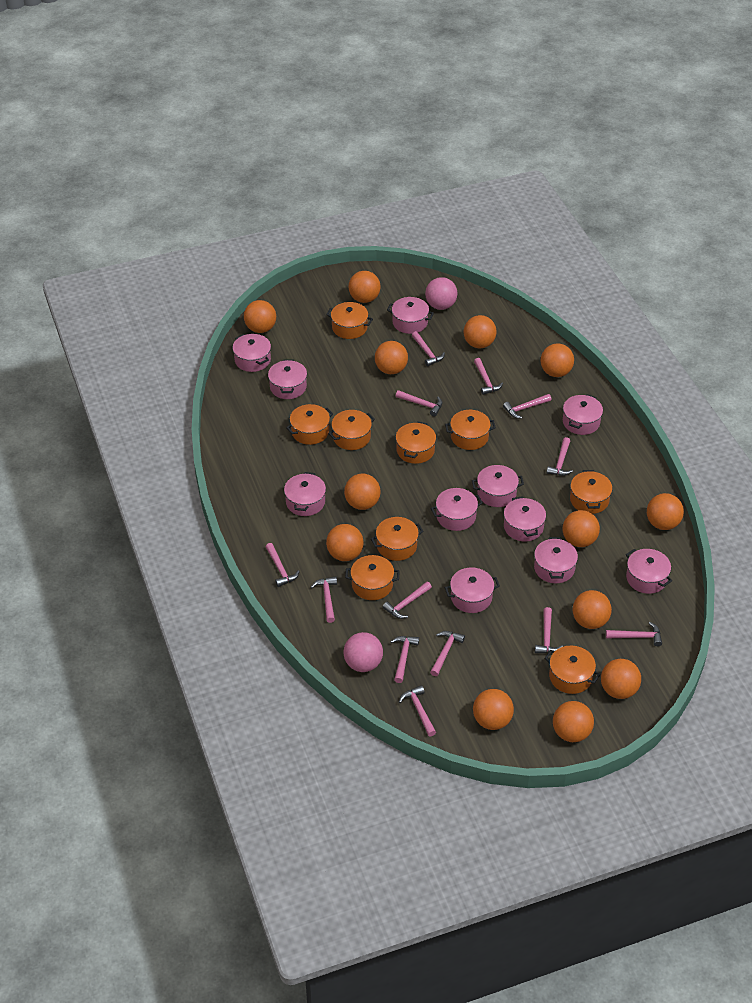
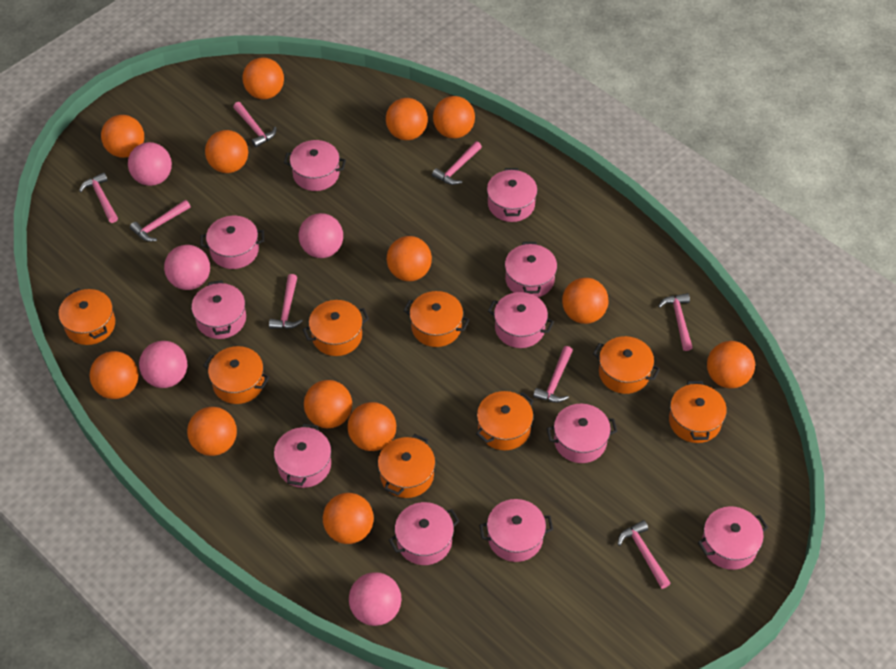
orange pot: 9 -> 8
pink ball: 2 -> 5
pink hammer: 13 -> 8

